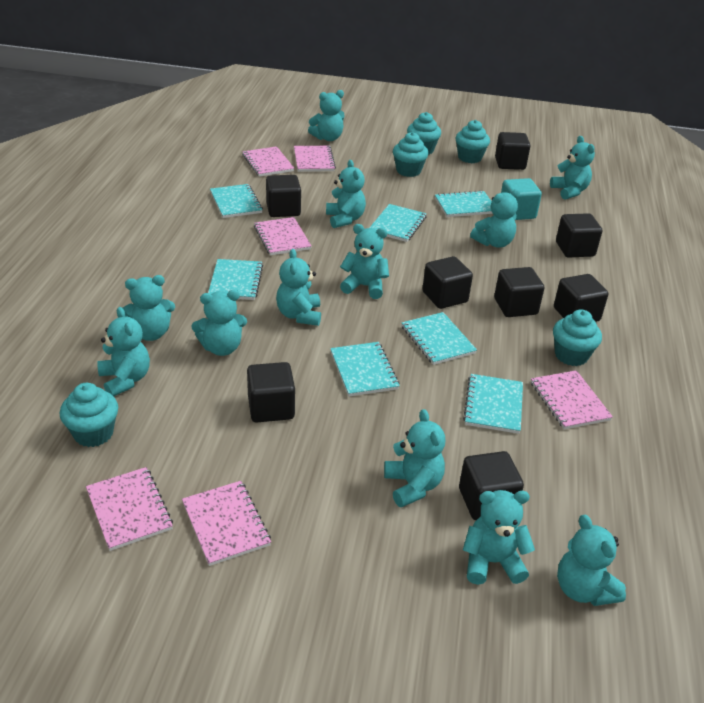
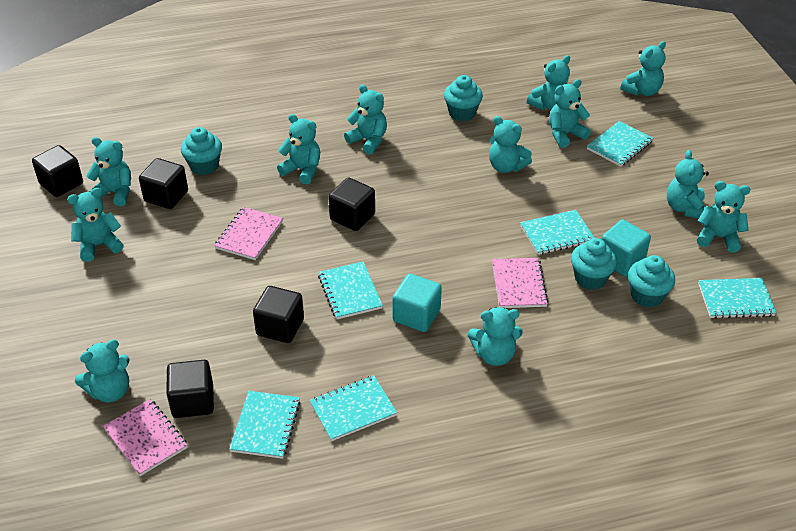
black cube: 8 -> 5
pink notebook: 6 -> 3
turquoise cube: 1 -> 2
turquoise cupcake: 5 -> 4
turquoise notebook: 7 -> 6

